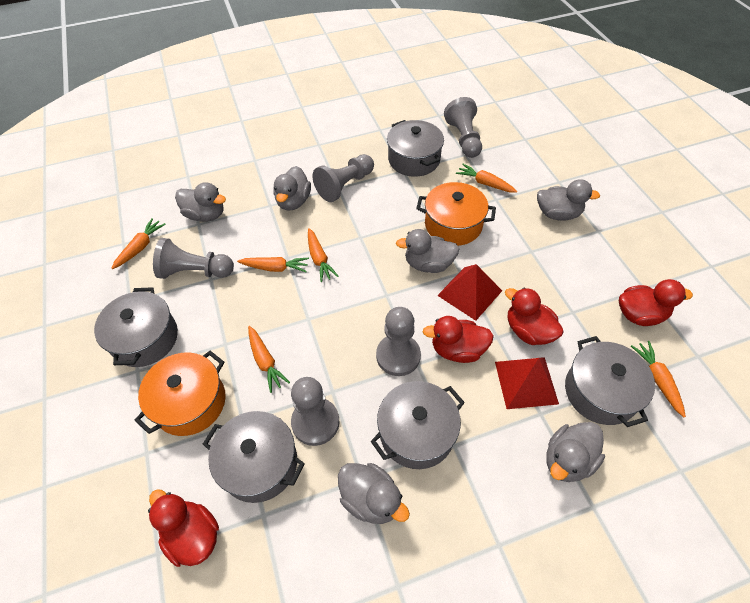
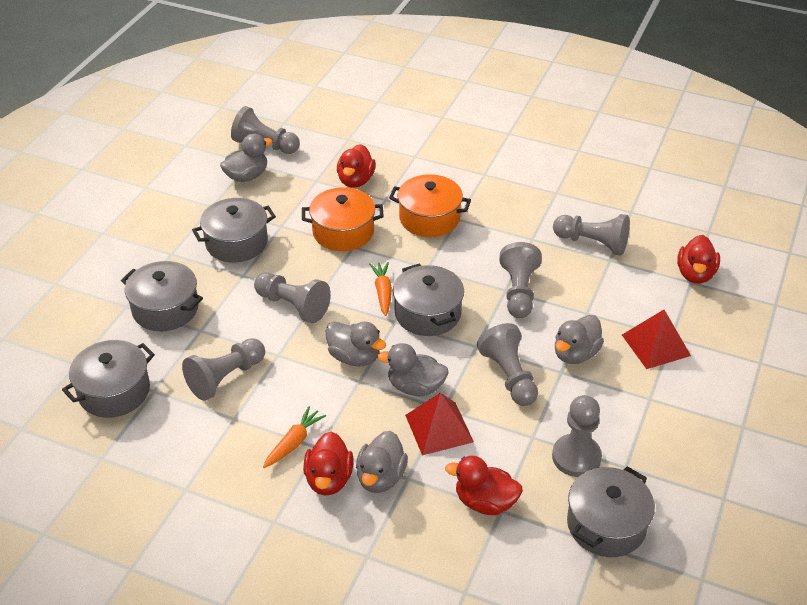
grey duck: 6 -> 5
grey pawn: 5 -> 7
orange carrot: 6 -> 2

